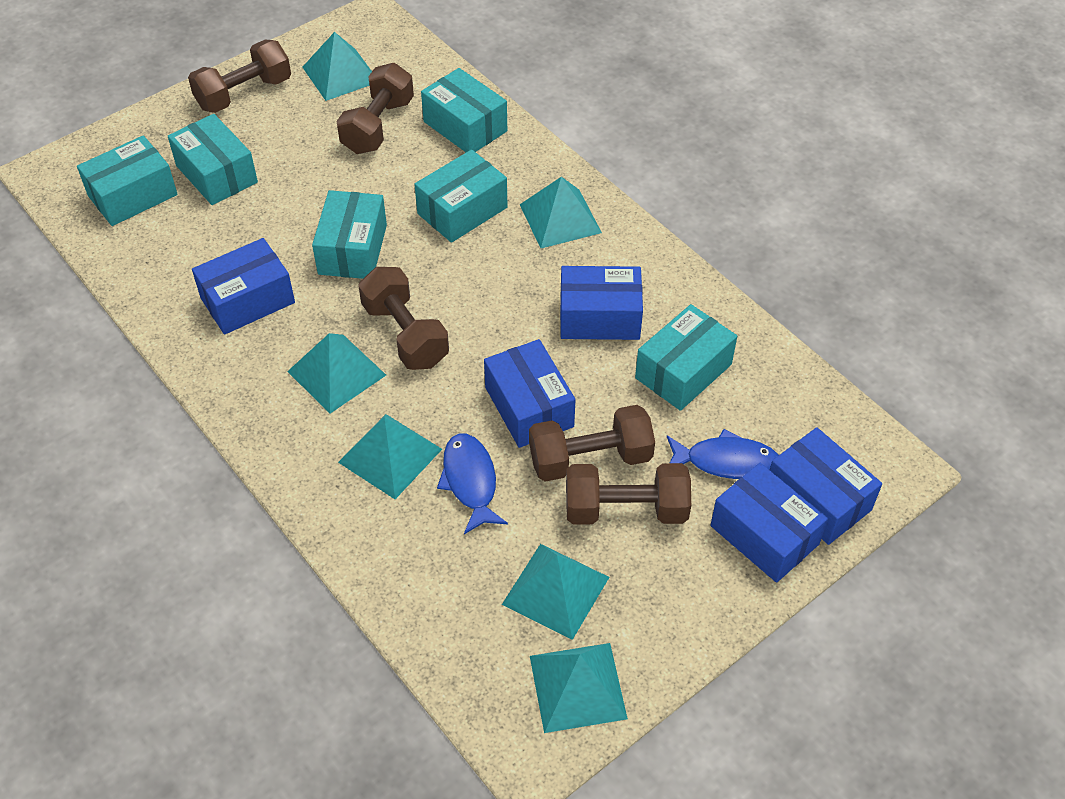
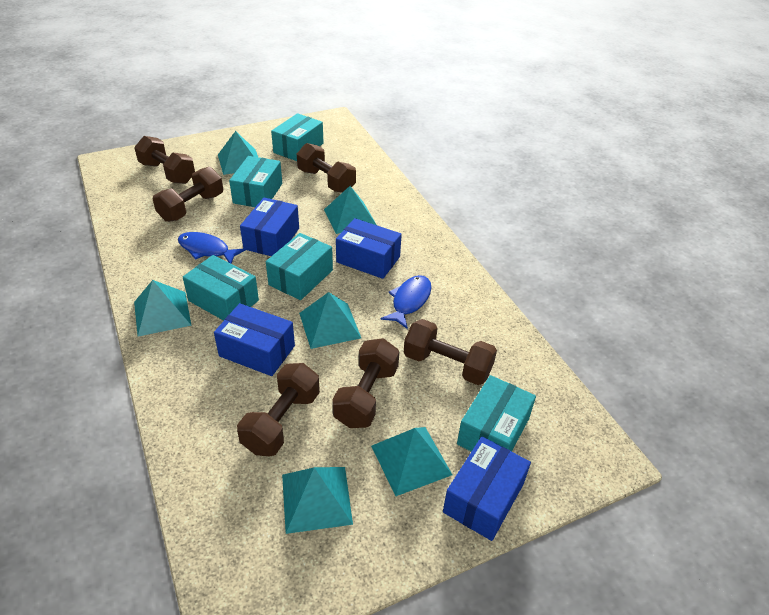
blue box: 5 -> 4
brown dumbbell: 5 -> 6
turquoise box: 6 -> 5

